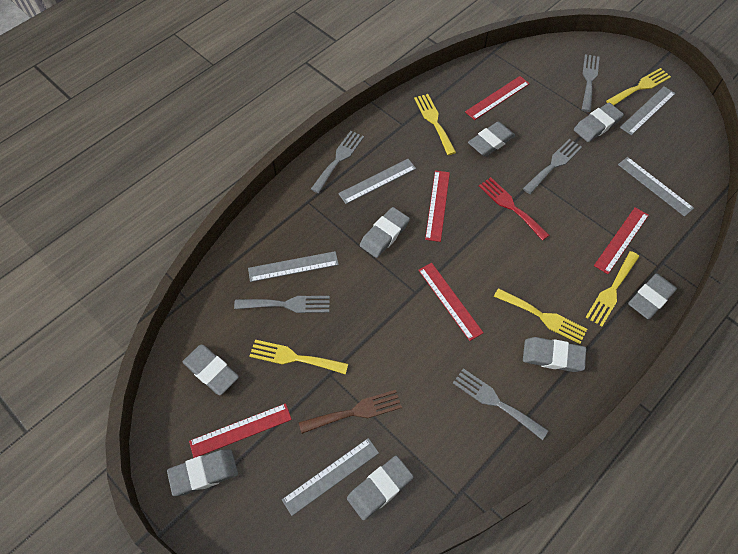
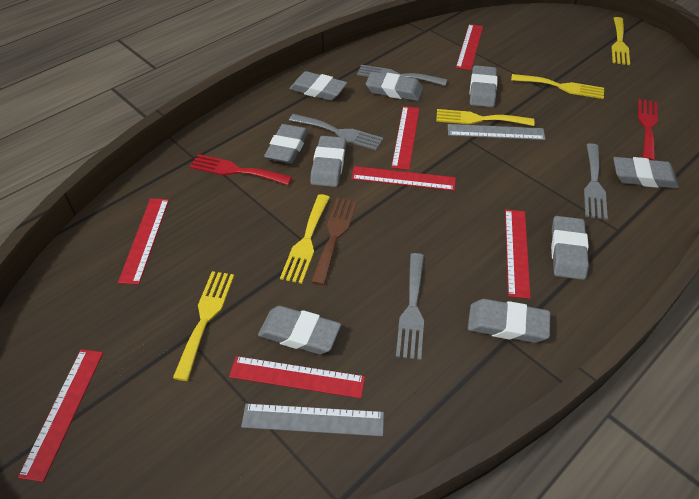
grey eraser: 8 -> 9
grey fork: 5 -> 4
grey ruler: 5 -> 2
red fork: 1 -> 2
red ruler: 5 -> 7

